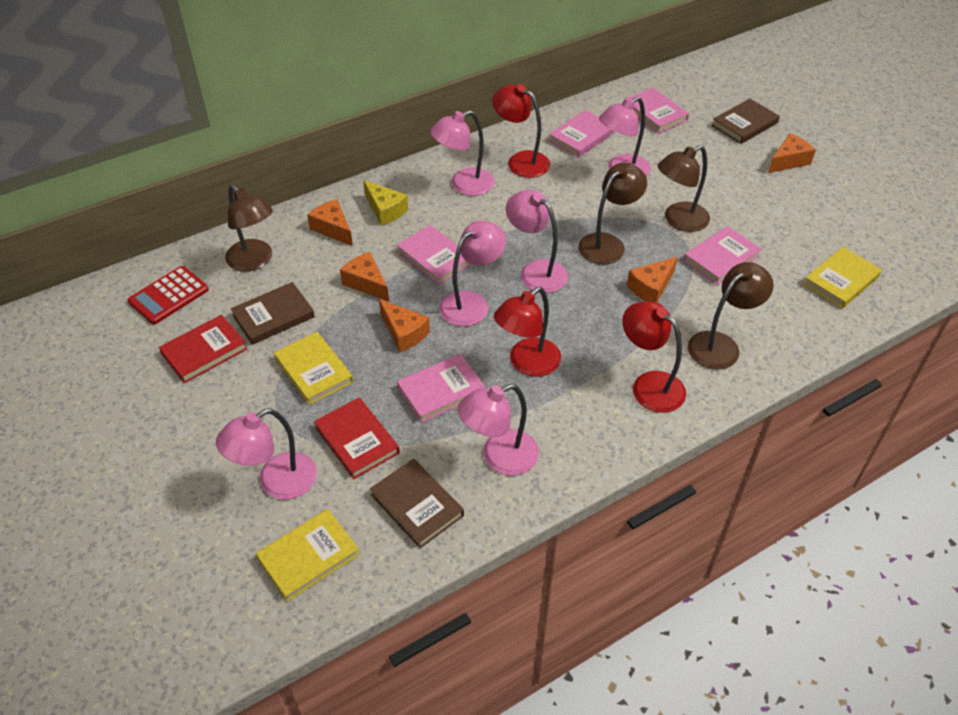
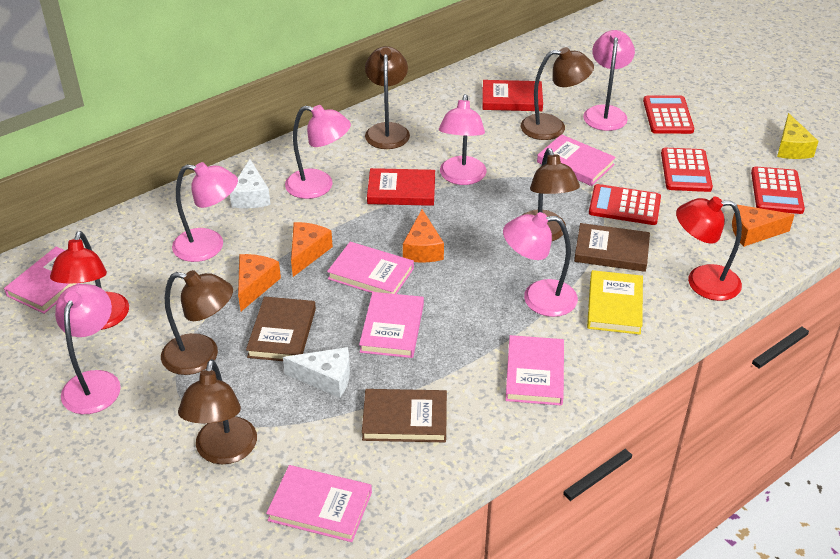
brown lamp: 4 -> 5
orange cheese: 5 -> 4
pink book: 5 -> 6
red calculator: 1 -> 4
red lamp: 3 -> 2
white cheese: 0 -> 2
yellow book: 3 -> 1

